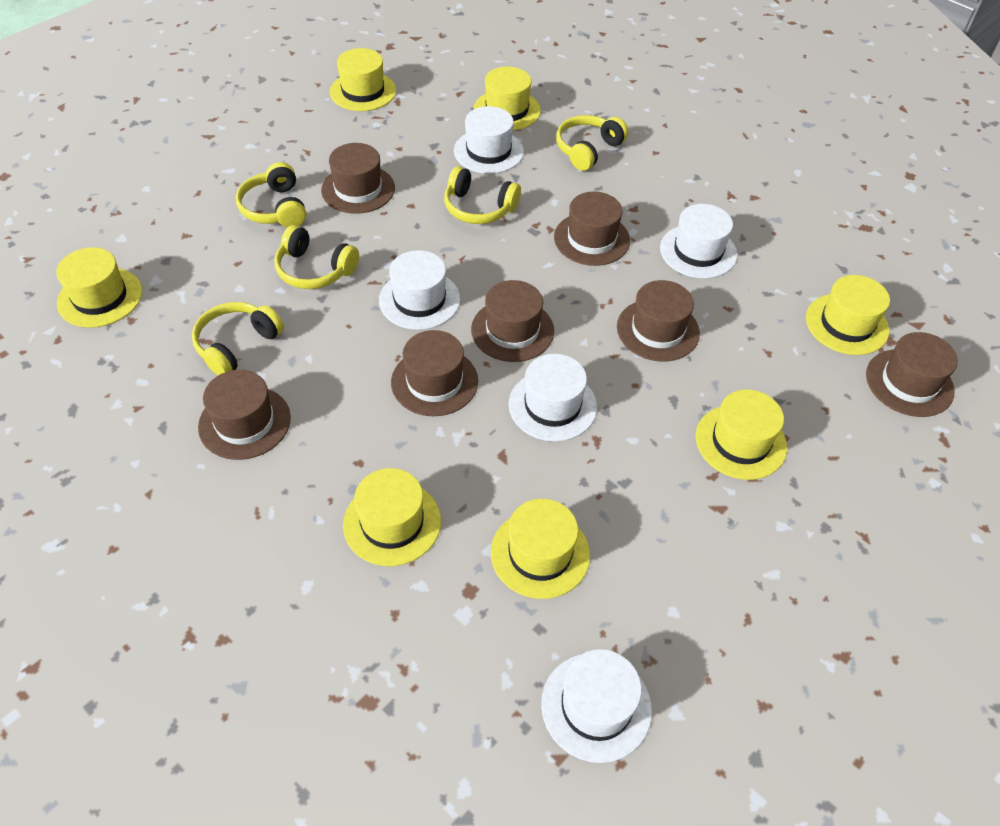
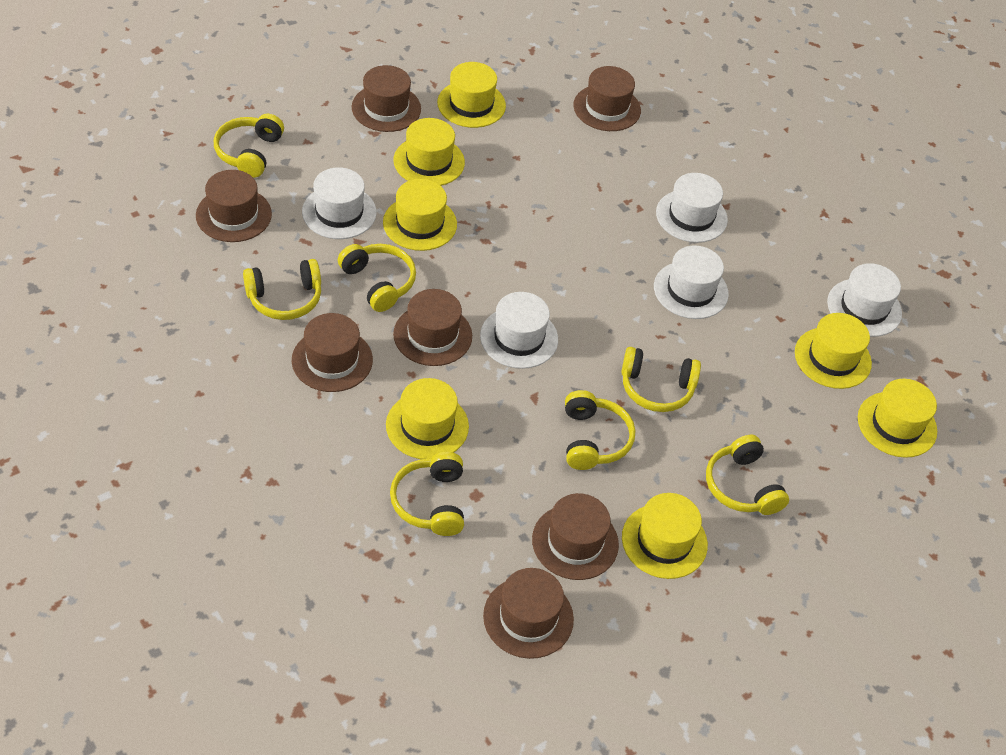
yellow headphones: 5 -> 7

